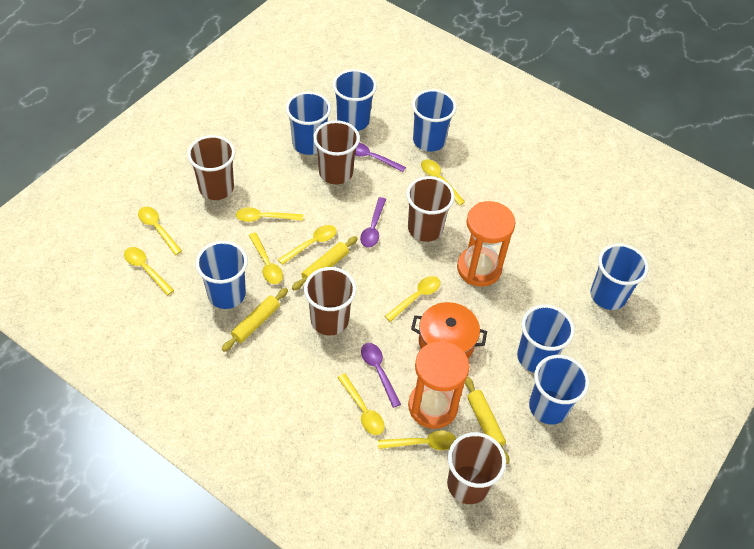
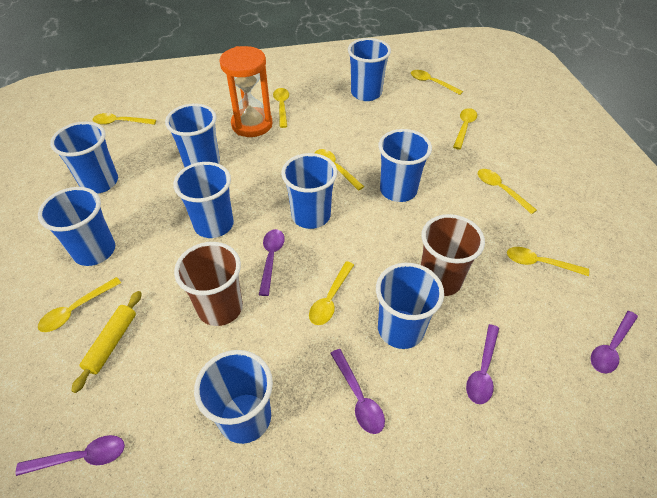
blue cup: 7 -> 9
brown cup: 5 -> 2
orange hourglass: 2 -> 1
orange pot: 1 -> 0
purple spoon: 3 -> 5
yellow rolling pin: 3 -> 1

